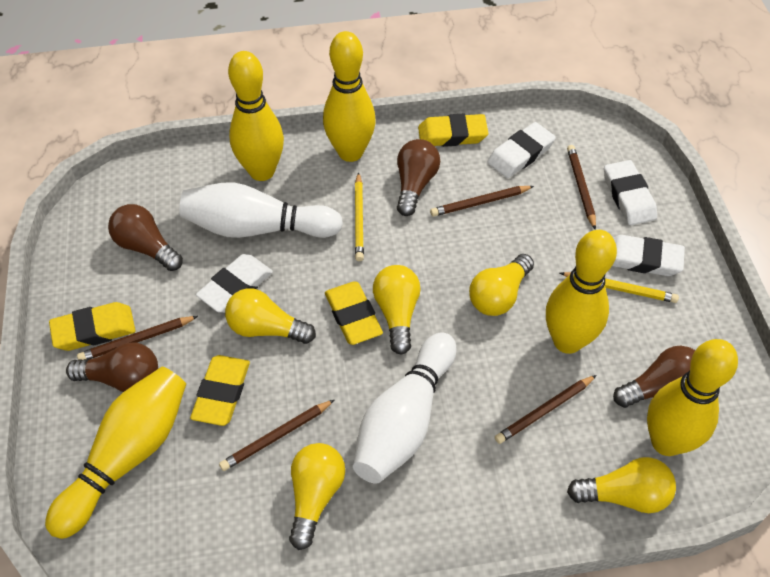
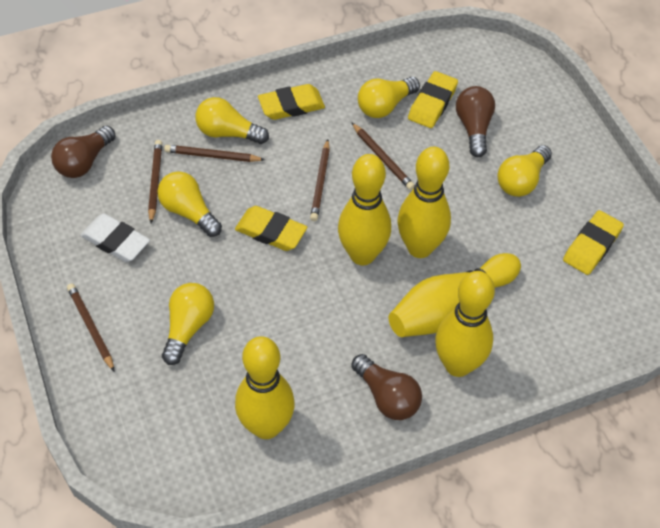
brown light bulb: 4 -> 3
white bowling pin: 2 -> 0
white eraser: 4 -> 1
yellow pencil: 2 -> 0

